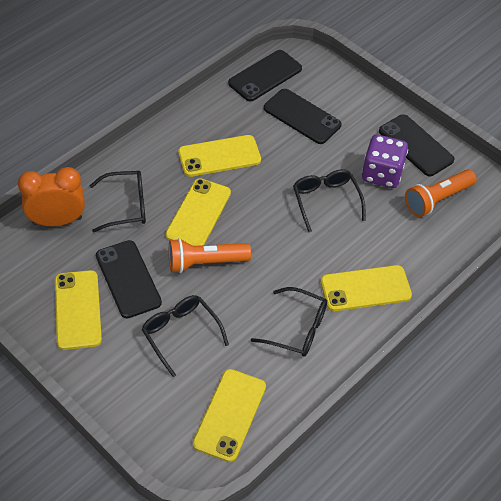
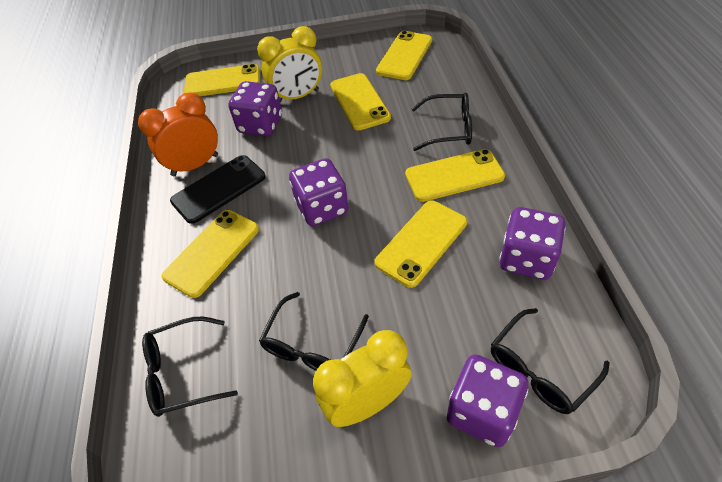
black phone: 4 -> 1
orange flashlight: 2 -> 0
purple dice: 1 -> 4
yellow clock: 0 -> 2
yellow phone: 5 -> 6

